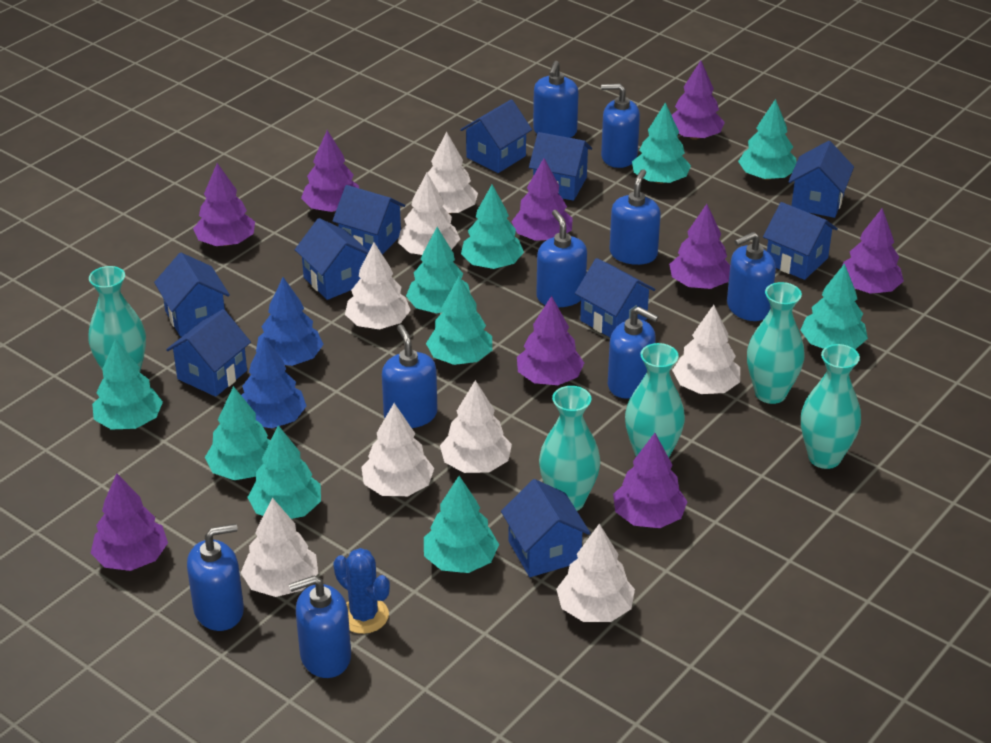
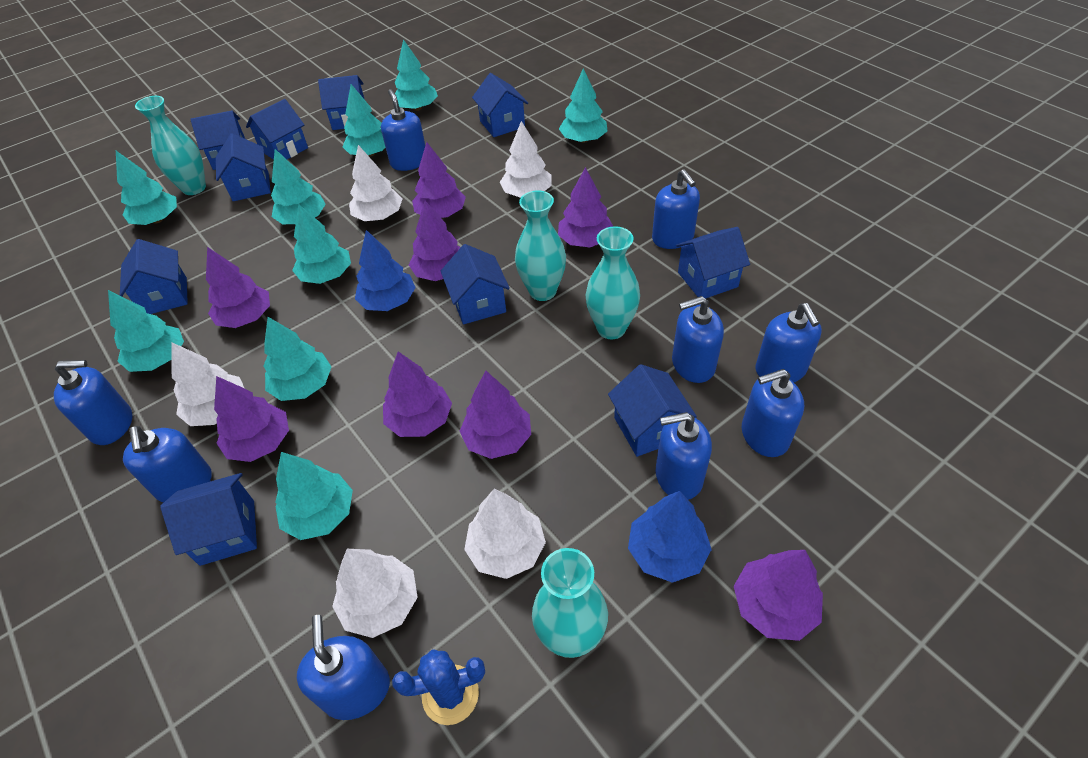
purple tree: 9 -> 8
turquoise tree: 10 -> 9
turquoise vase: 5 -> 4
white tree: 8 -> 5

